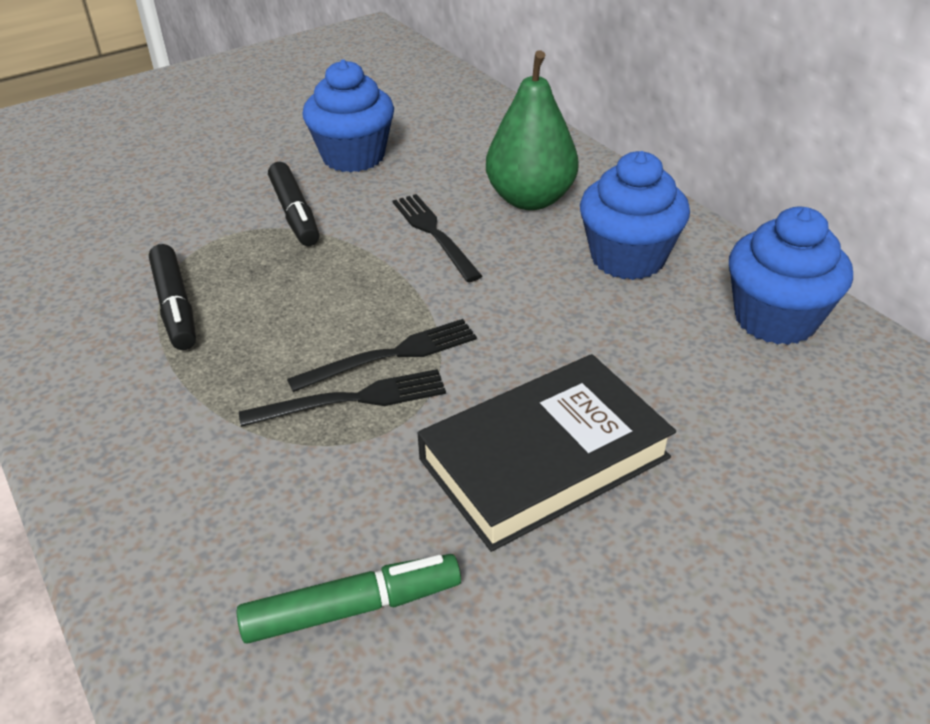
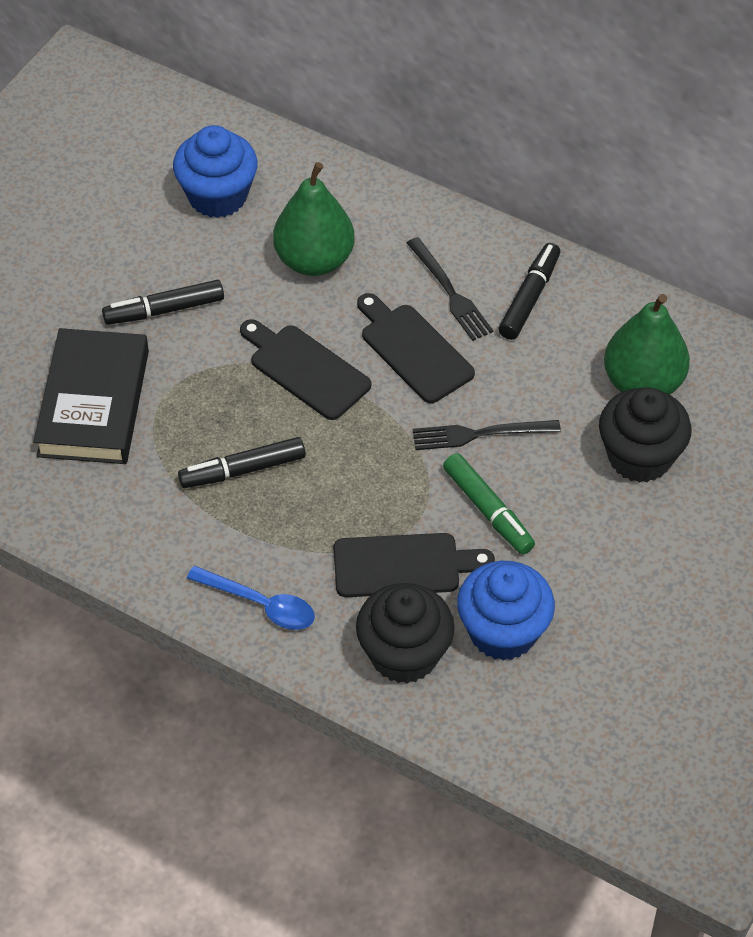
black cupcake: 0 -> 2
black cutting board: 0 -> 3
black fork: 3 -> 2
black marker: 2 -> 3
blue cupcake: 3 -> 2
blue spoon: 0 -> 1
green pear: 1 -> 2

